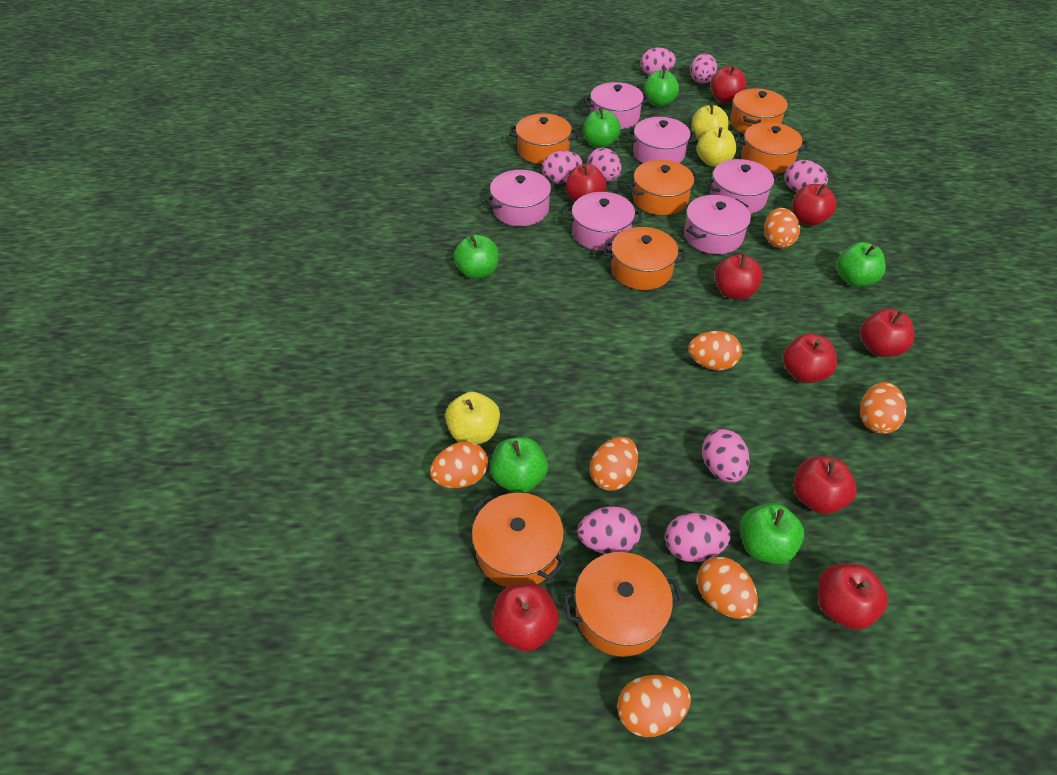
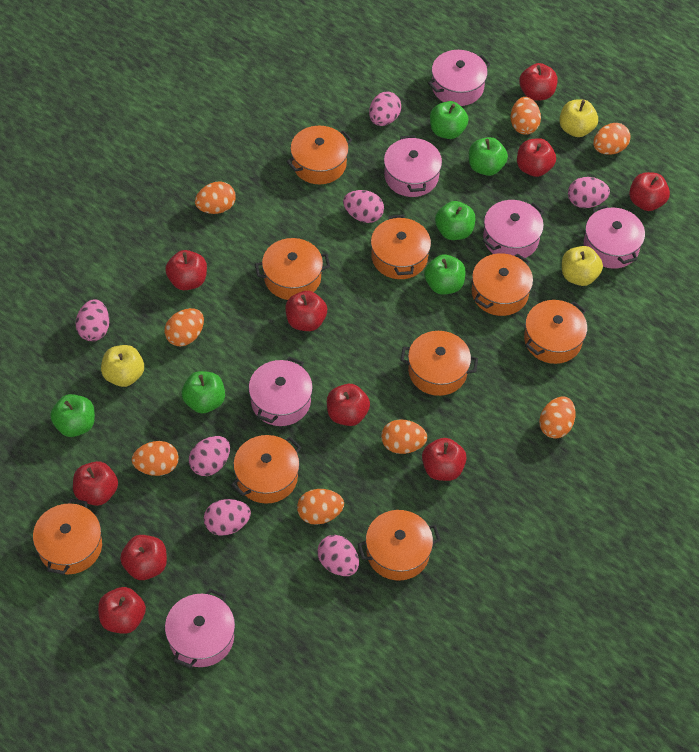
orange egg: 7 -> 8
orange pot: 7 -> 9
pink egg: 8 -> 7
red apple: 9 -> 10

